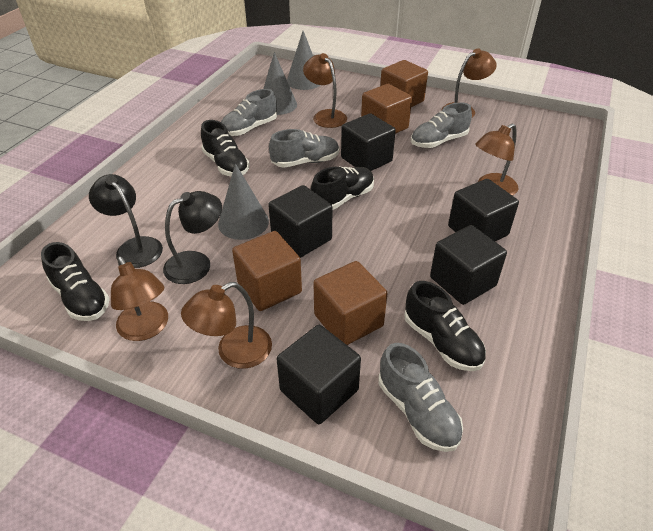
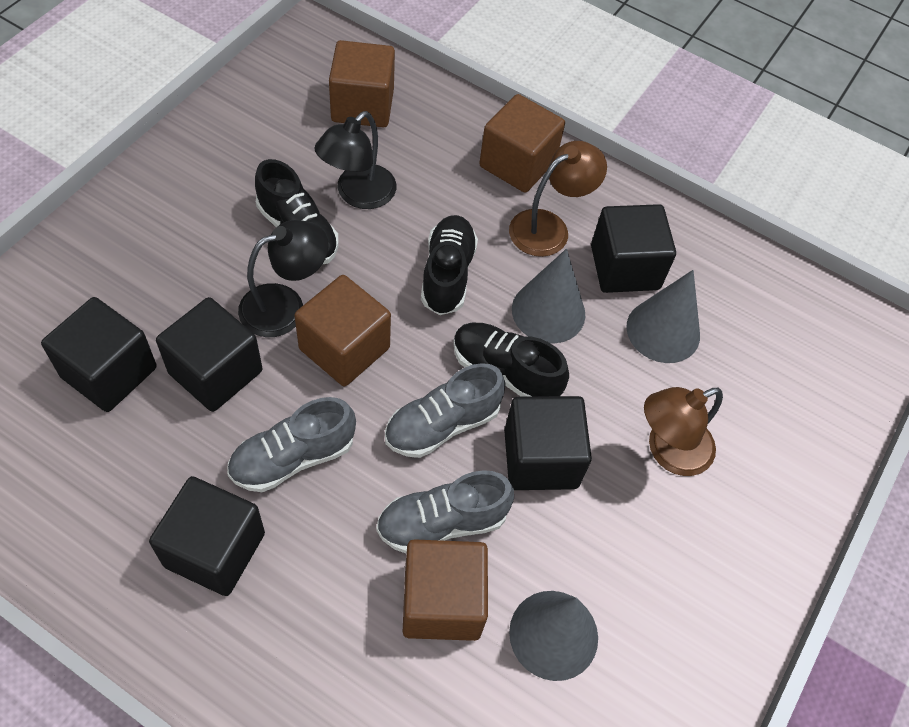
black shoe: 4 -> 3
brown lamp: 5 -> 2
grey shoe: 4 -> 3

